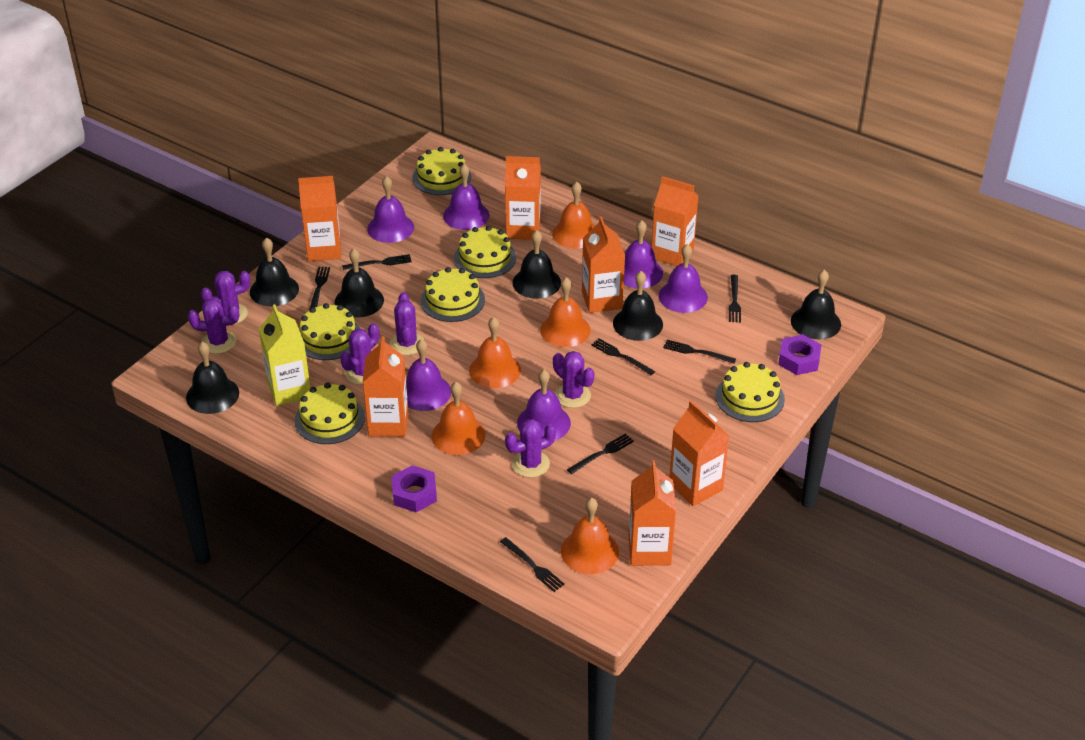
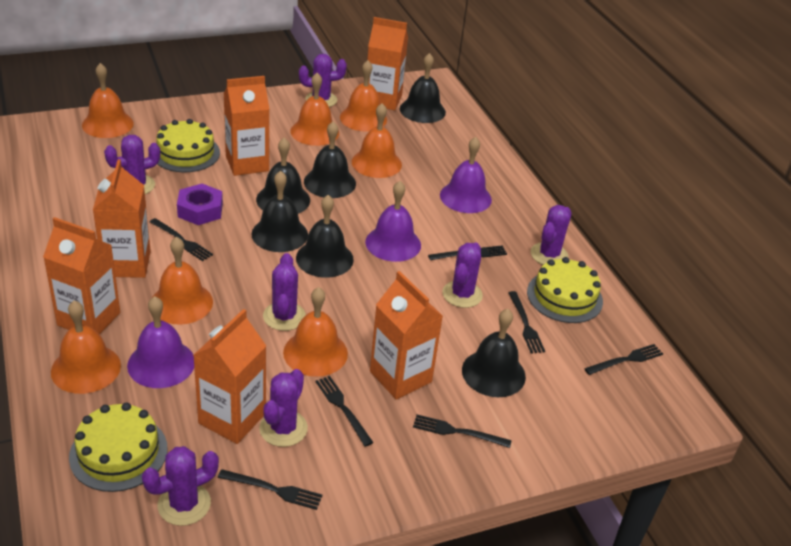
orange bell: 5 -> 7
orange carton: 7 -> 6
purple bell: 6 -> 3
purple cactus: 6 -> 7
purple nut: 2 -> 1
yellow cake: 6 -> 3
yellow carton: 1 -> 0

